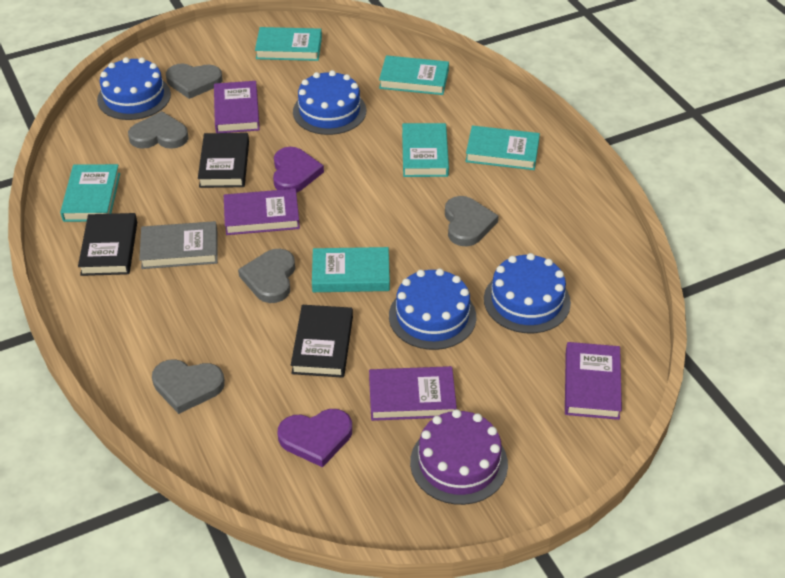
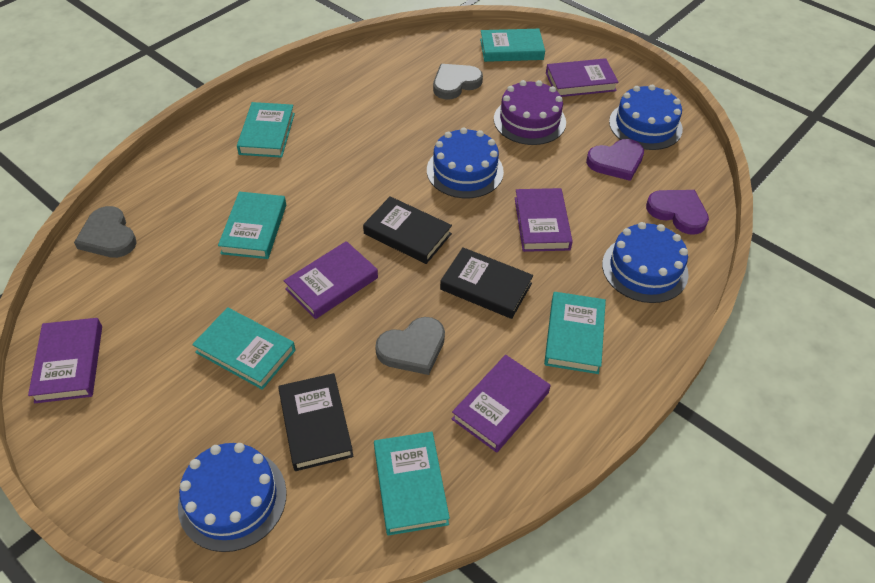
grey book: 1 -> 0
grey heart: 5 -> 3
purple book: 4 -> 5

